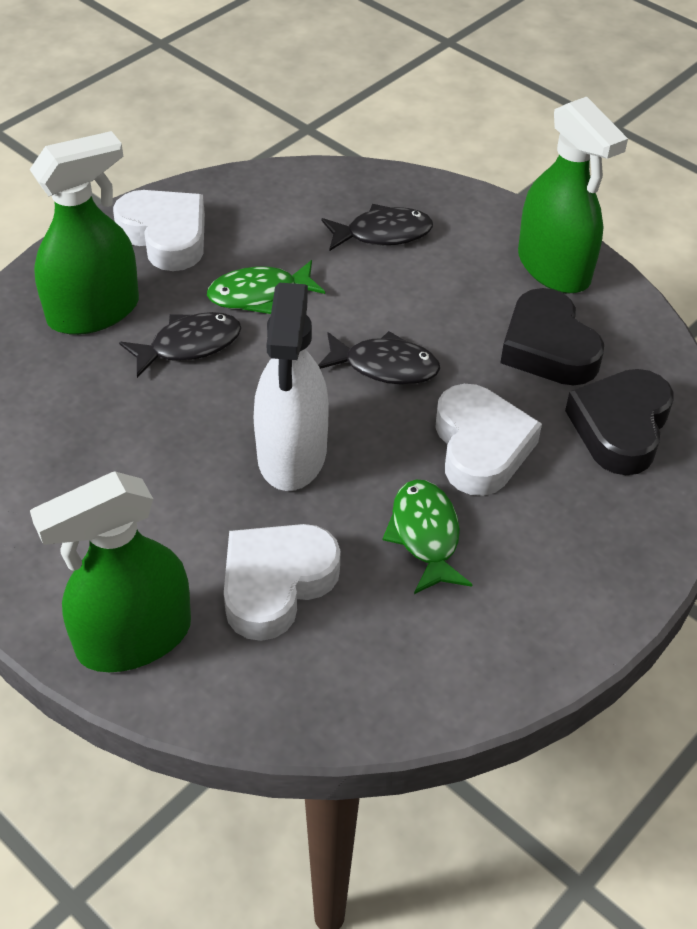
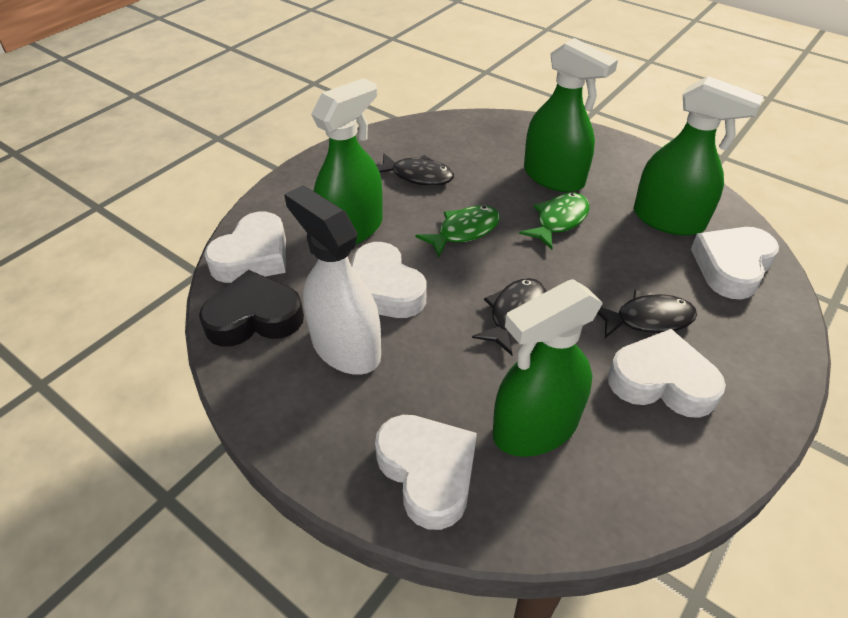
black heart: 2 -> 1
green spray bottle: 3 -> 4
white heart: 3 -> 5

